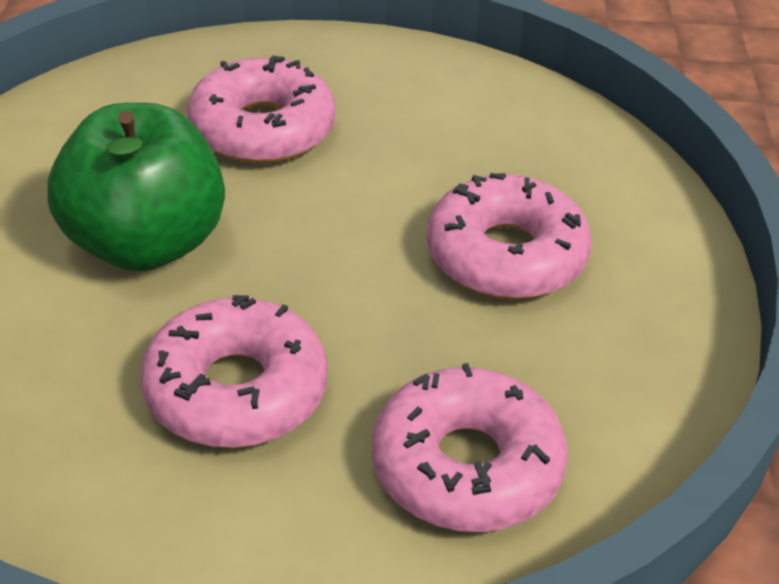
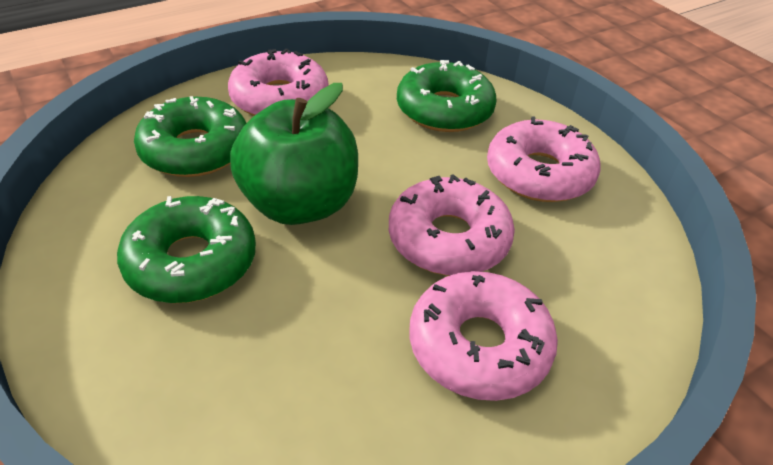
green donut: 0 -> 3

